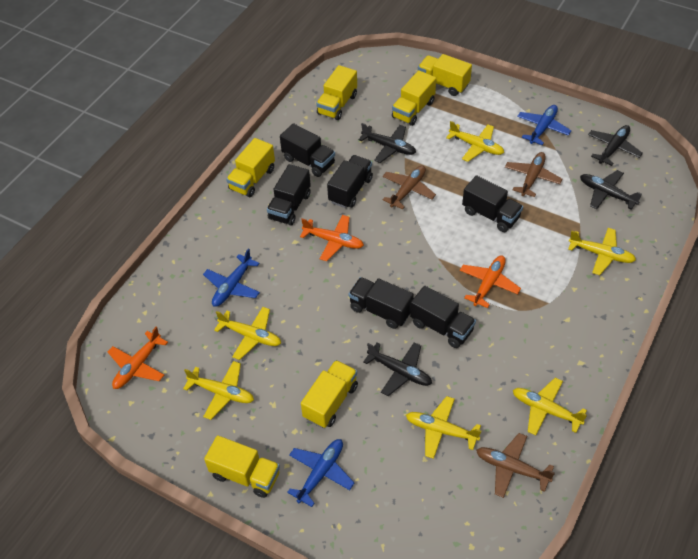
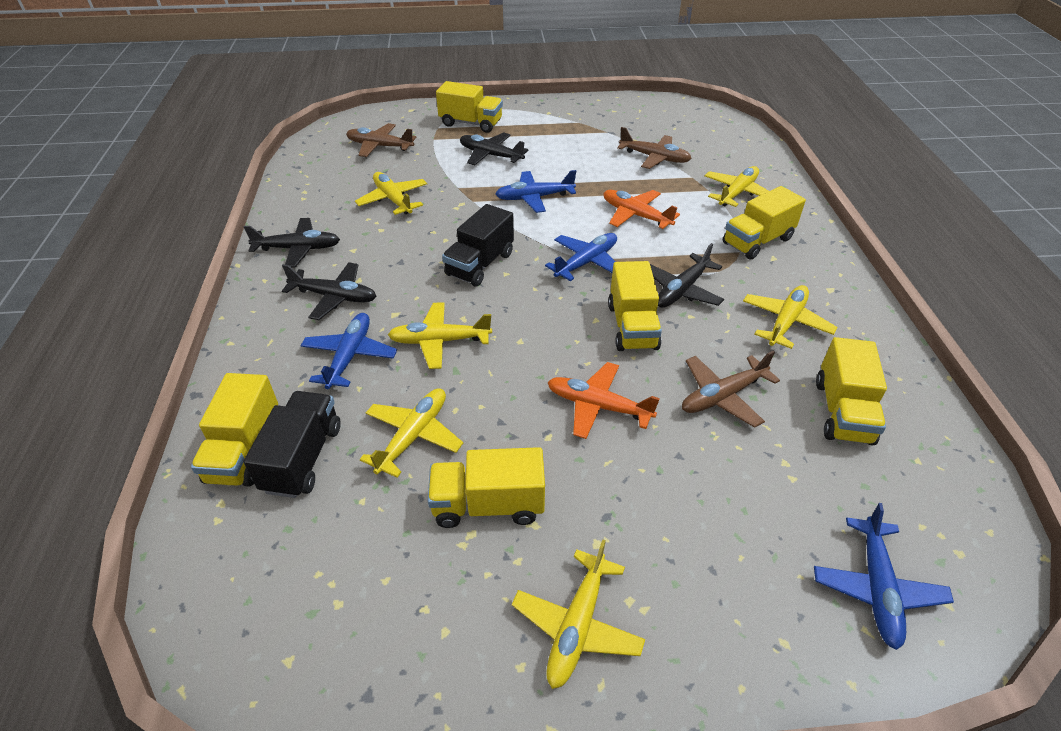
black truck: 6 -> 2
blue plane: 3 -> 4
orange plane: 3 -> 2

